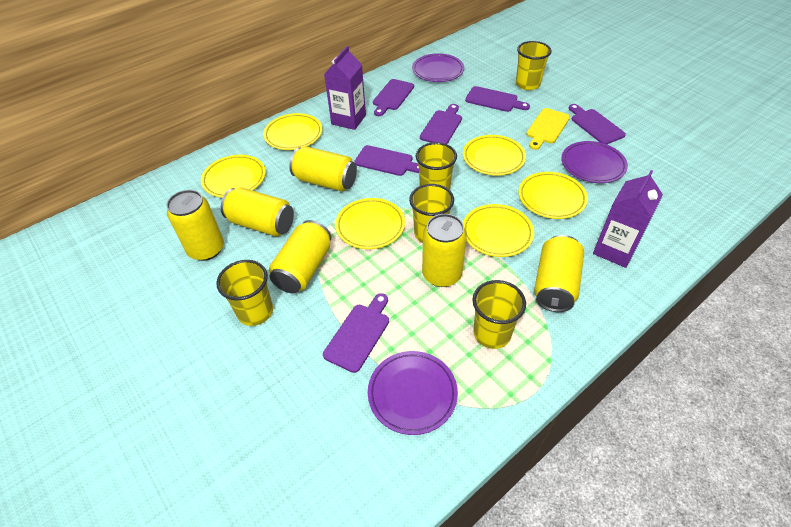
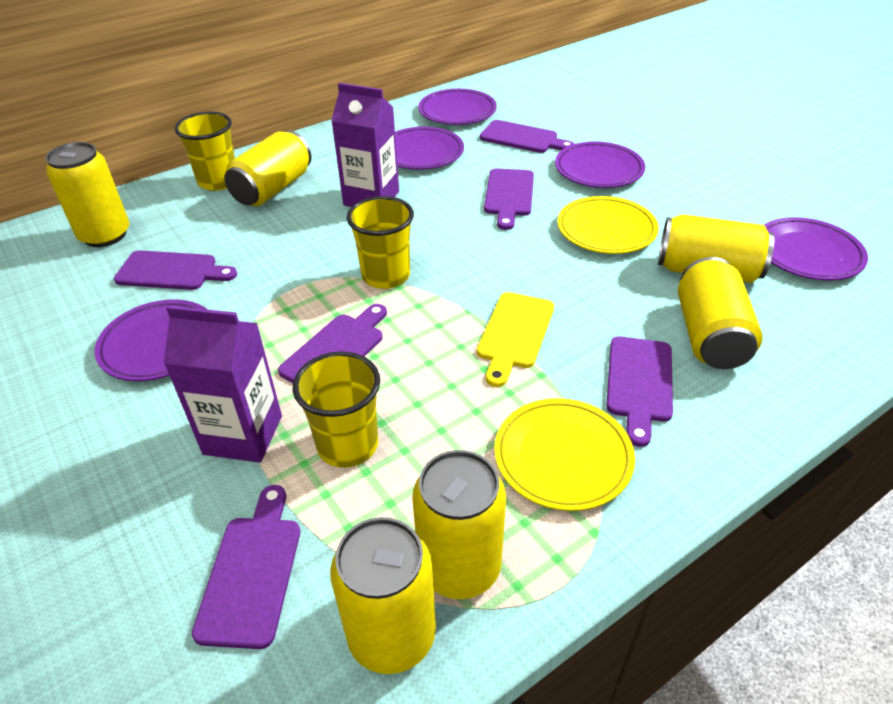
purple plate: 3 -> 5
yellow cup: 5 -> 3
yellow plate: 6 -> 2

